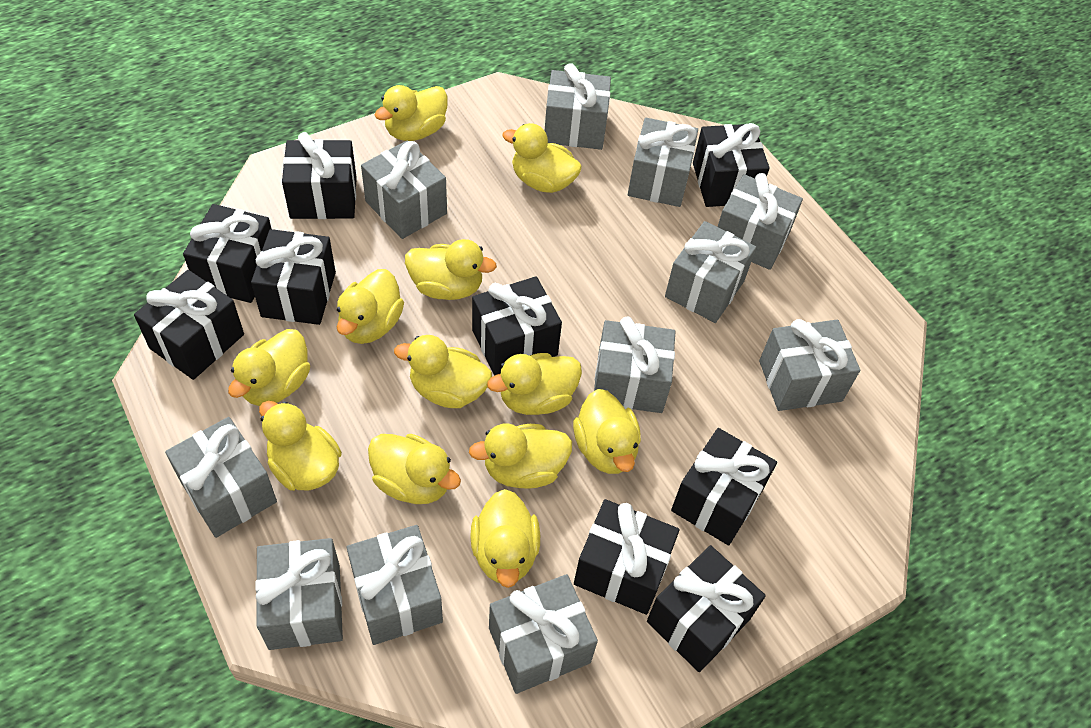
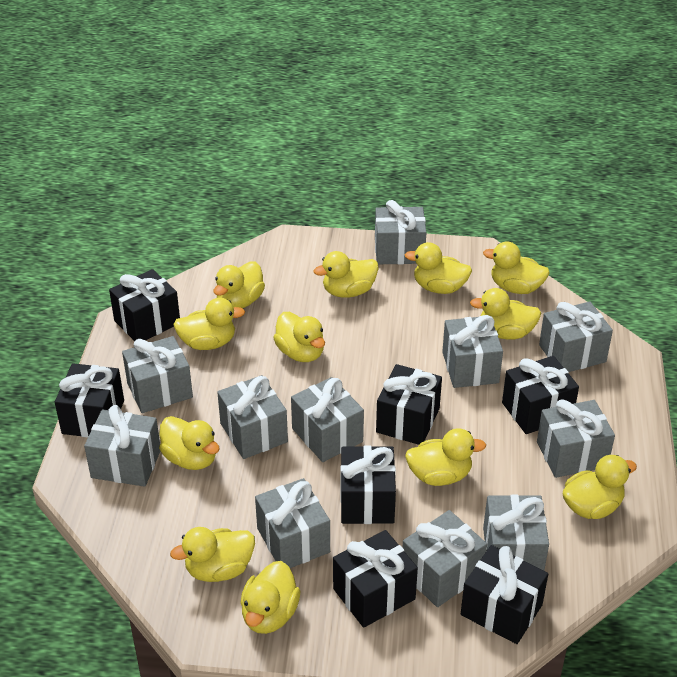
black gift: 9 -> 7

